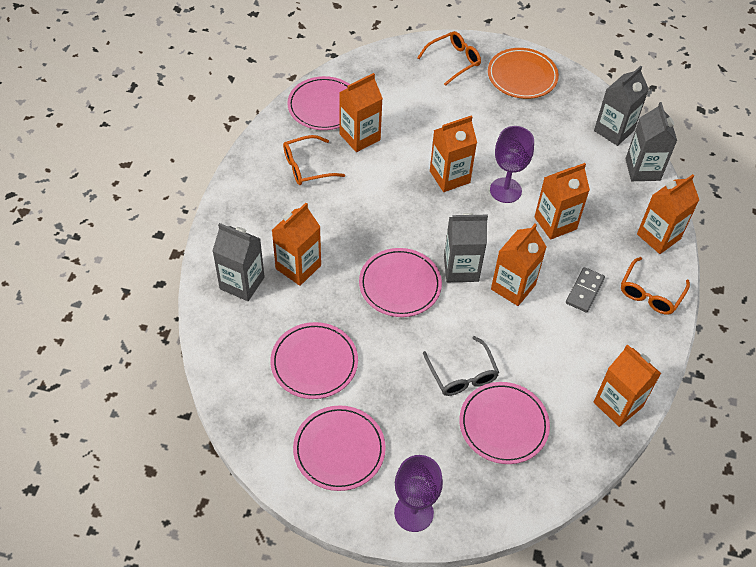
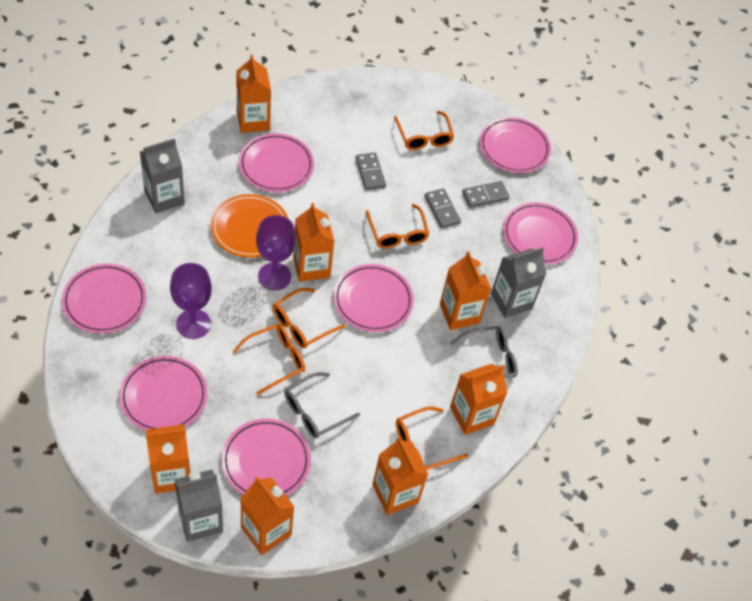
grey carton: 4 -> 3
grey domino: 1 -> 3
grey glasses: 1 -> 2
orange glasses: 3 -> 5
pink plate: 5 -> 7

